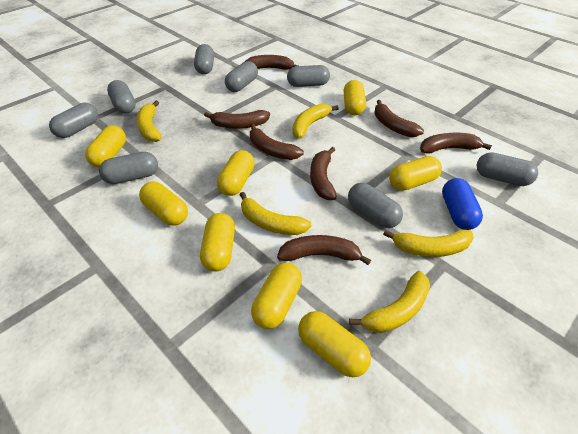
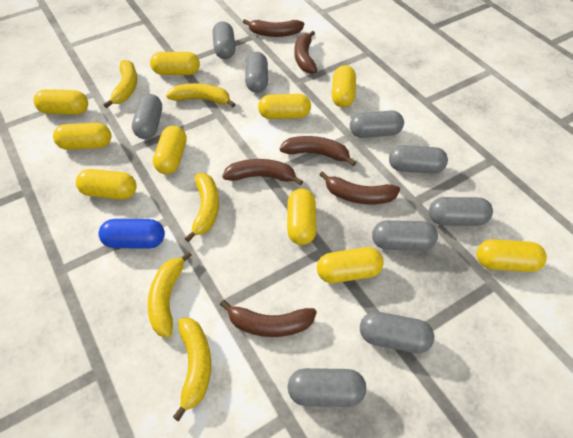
brown banana: 7 -> 6
grey capsule: 8 -> 9
yellow capsule: 8 -> 10

